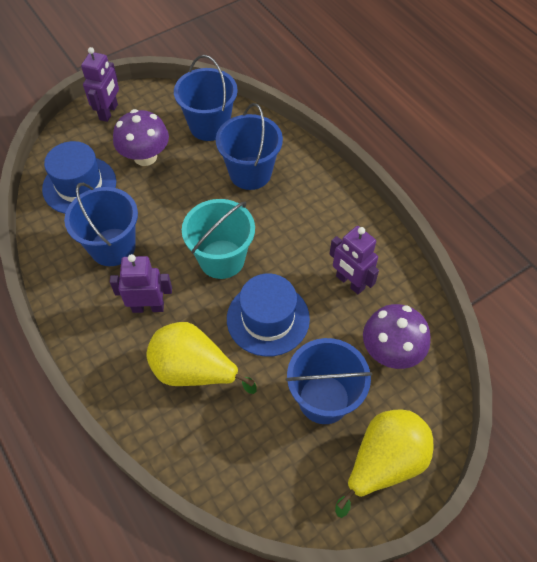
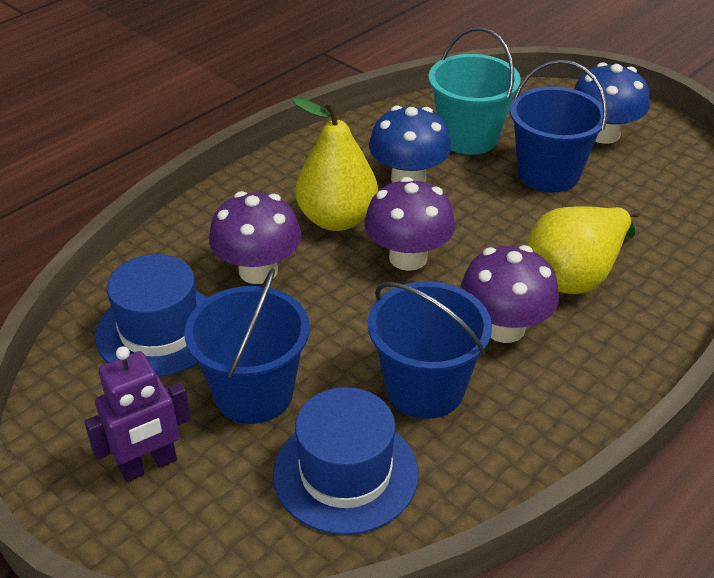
blue bucket: 4 -> 3
blue mushroom: 0 -> 2
purple mushroom: 2 -> 3
purple robot: 3 -> 1

